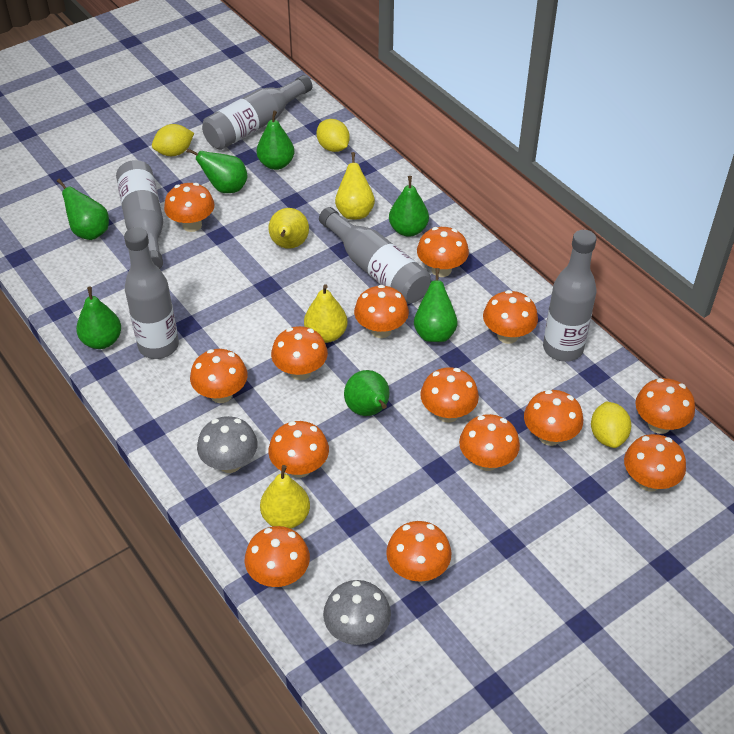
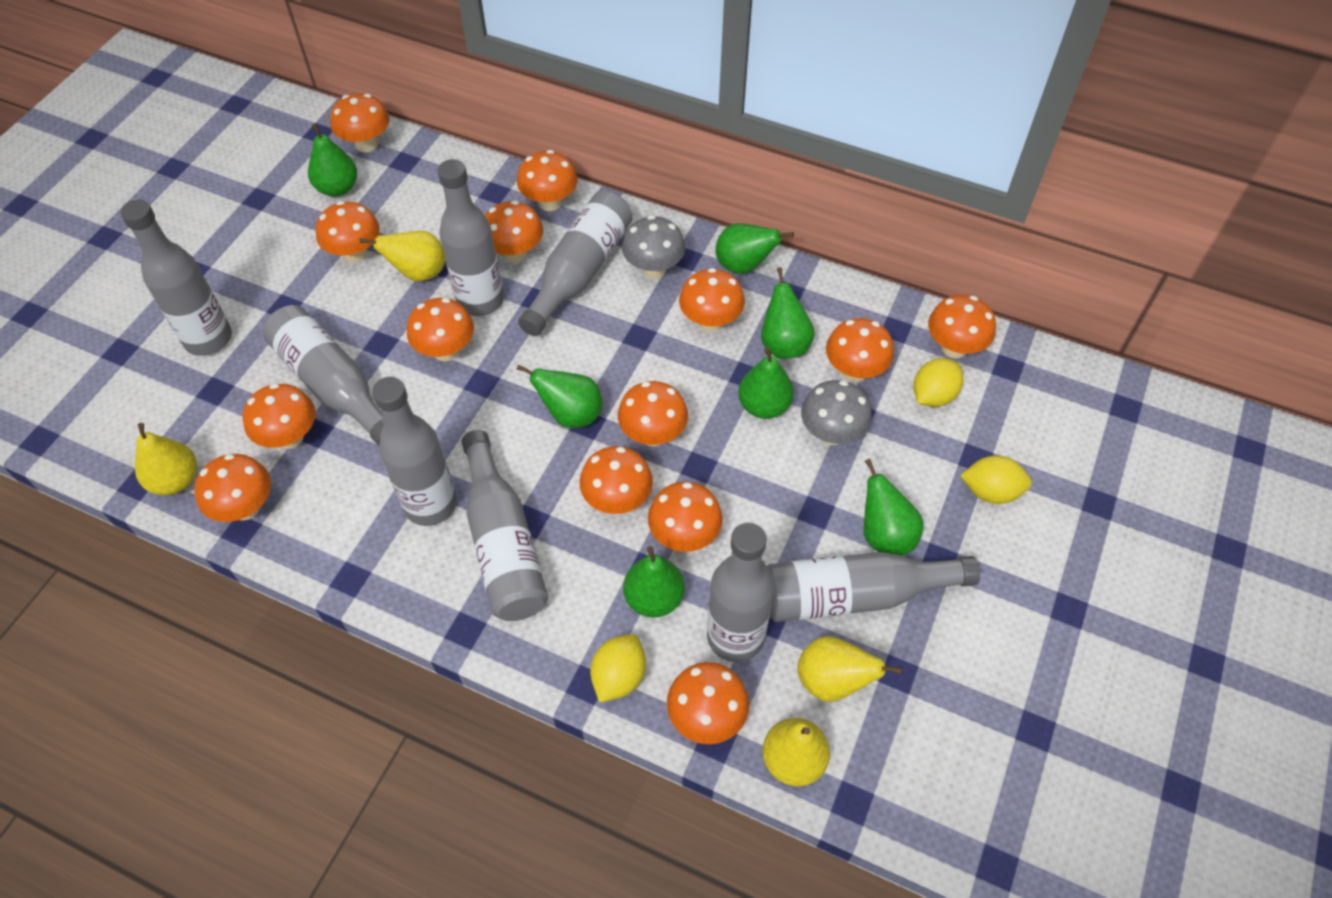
grey bottle: 5 -> 8

